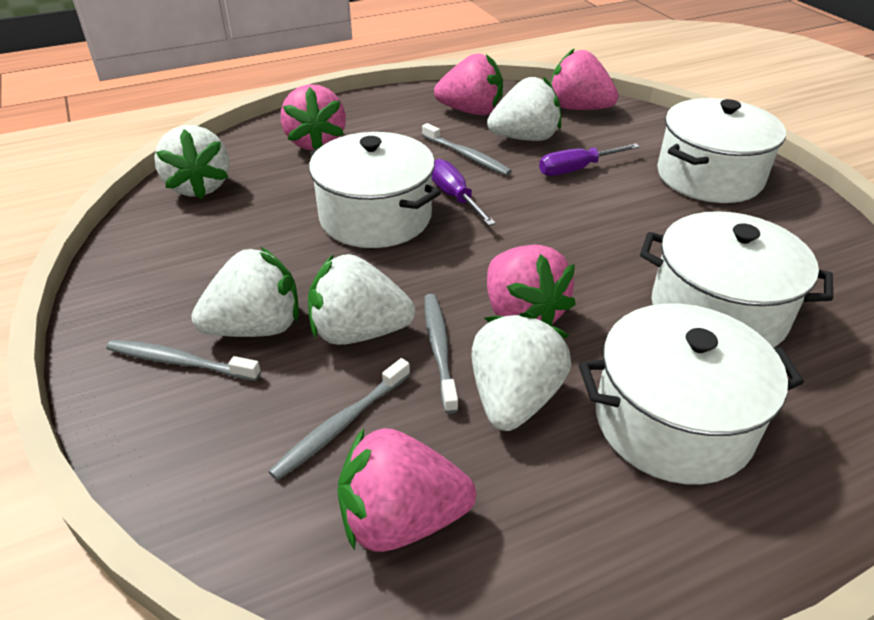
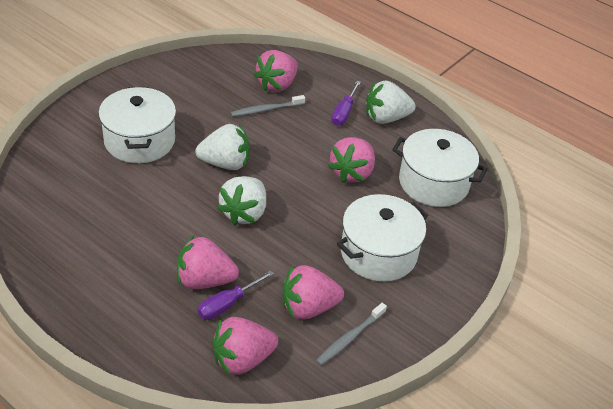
grey toothbrush: 4 -> 2
white pot: 4 -> 3
white strawberry: 5 -> 3

